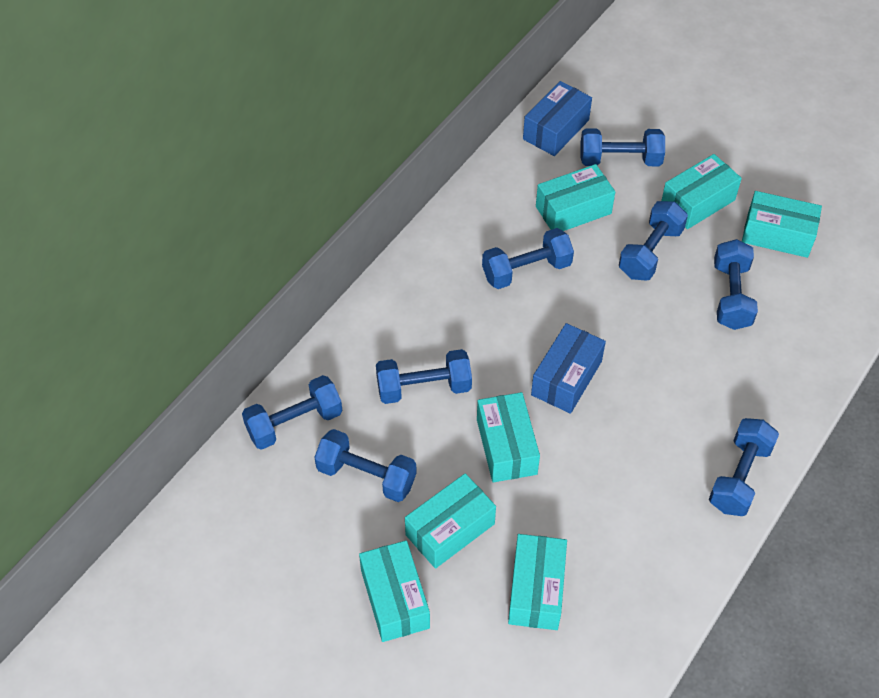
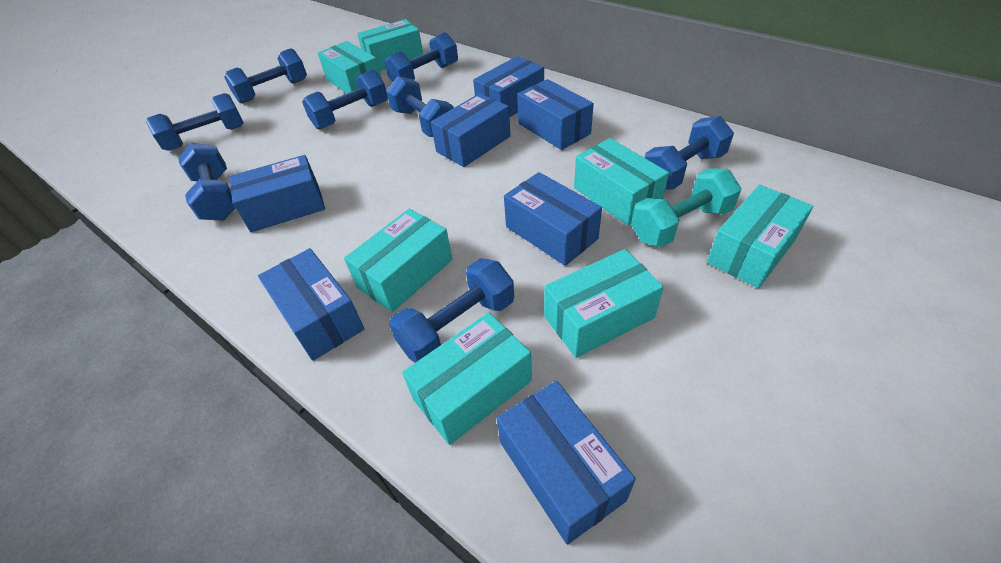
blue box: 2 -> 7
turquoise dumbbell: 0 -> 1

